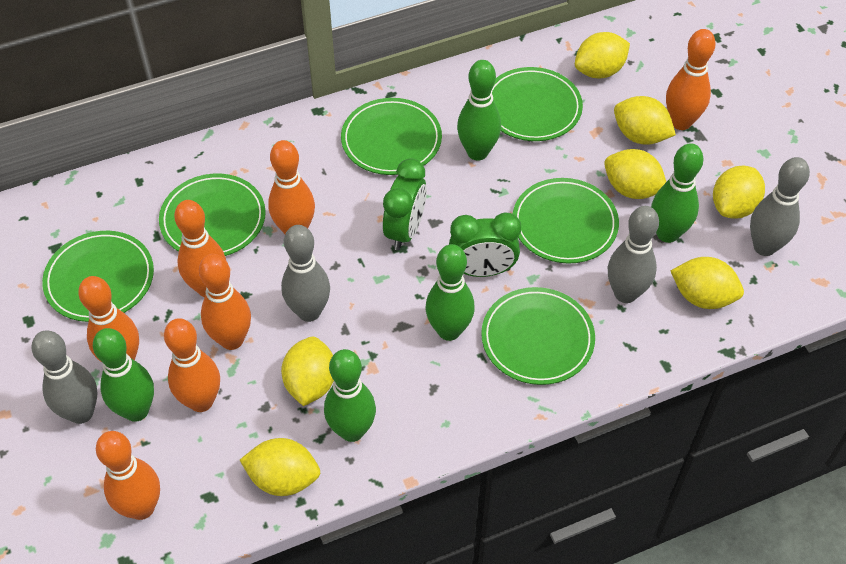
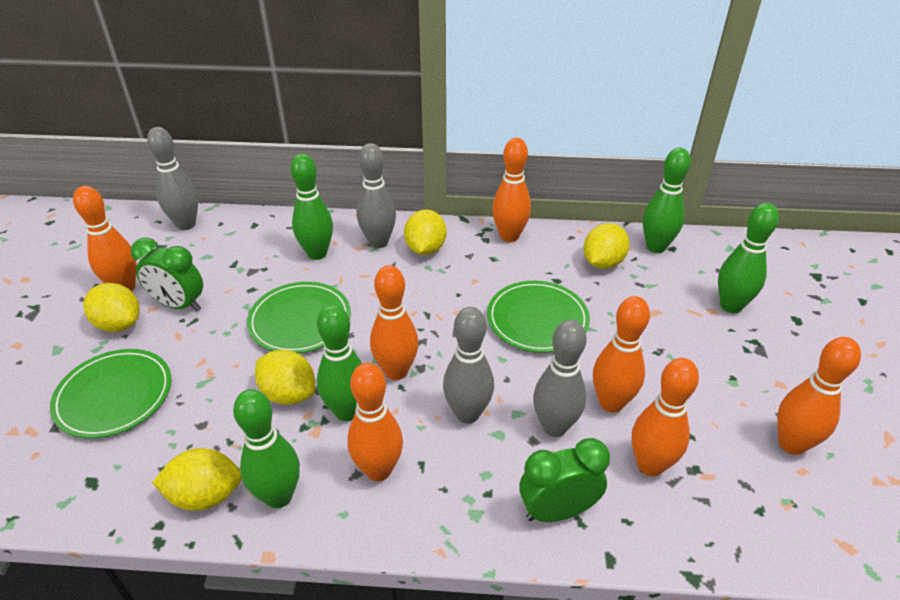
green plate: 6 -> 3
yellow lemon: 7 -> 5

